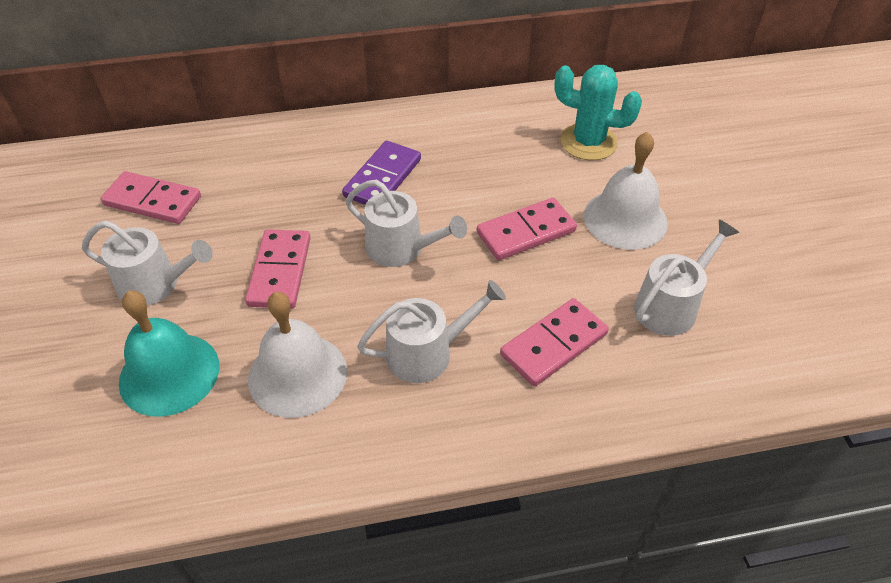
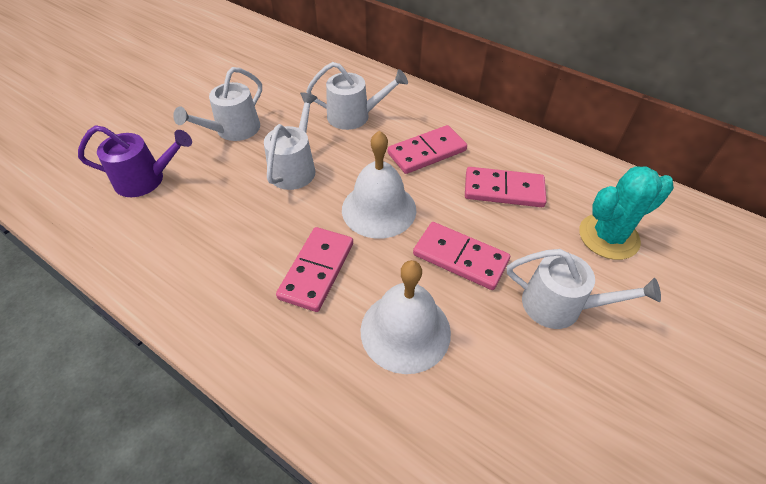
purple domino: 1 -> 0
purple watering can: 0 -> 1
turquoise bell: 1 -> 0

